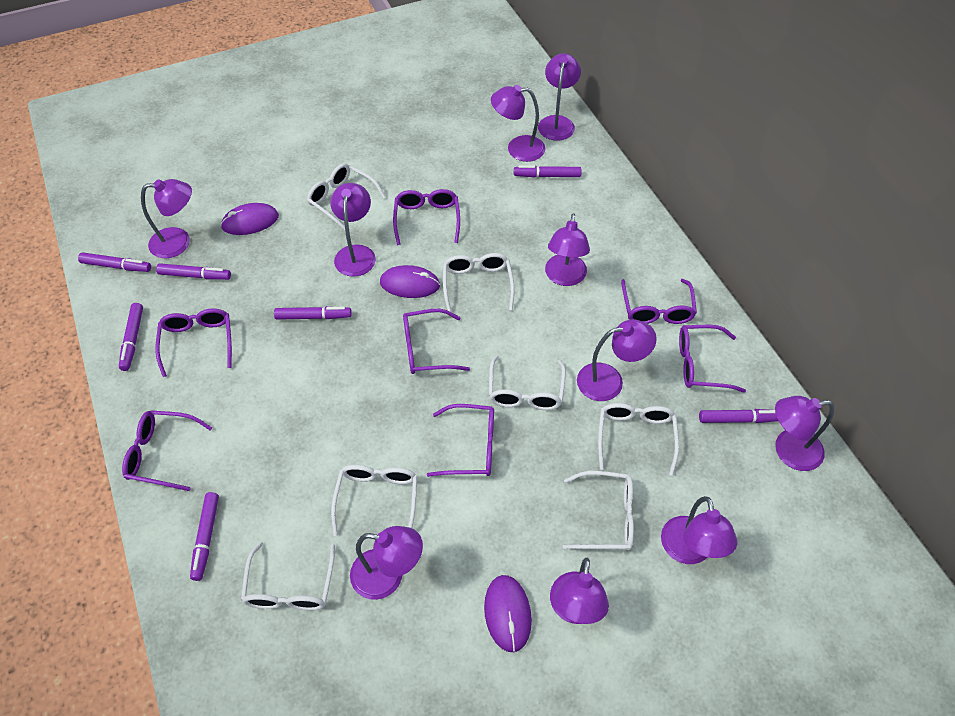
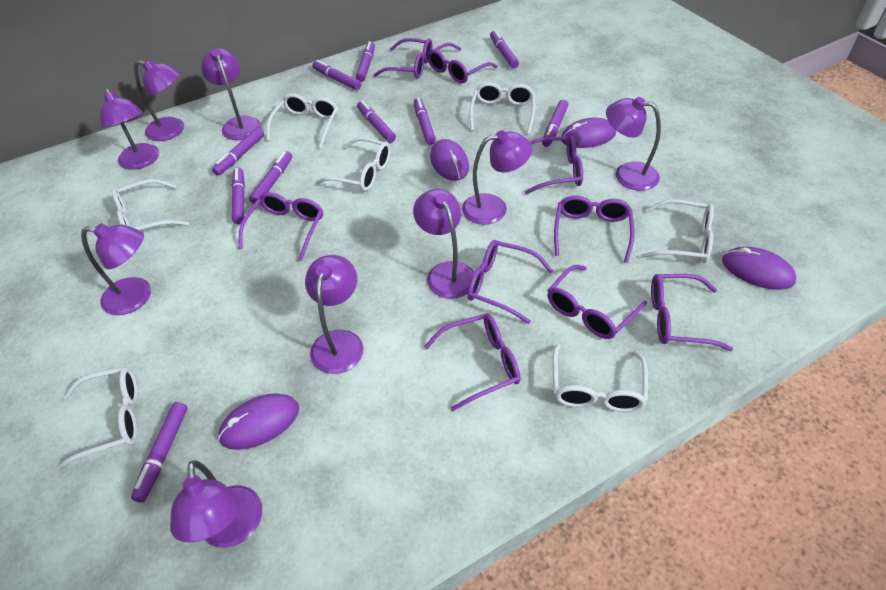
purple glasses: 7 -> 9
purple lamp: 10 -> 9
purple marker: 7 -> 10
purple mouse: 3 -> 4

